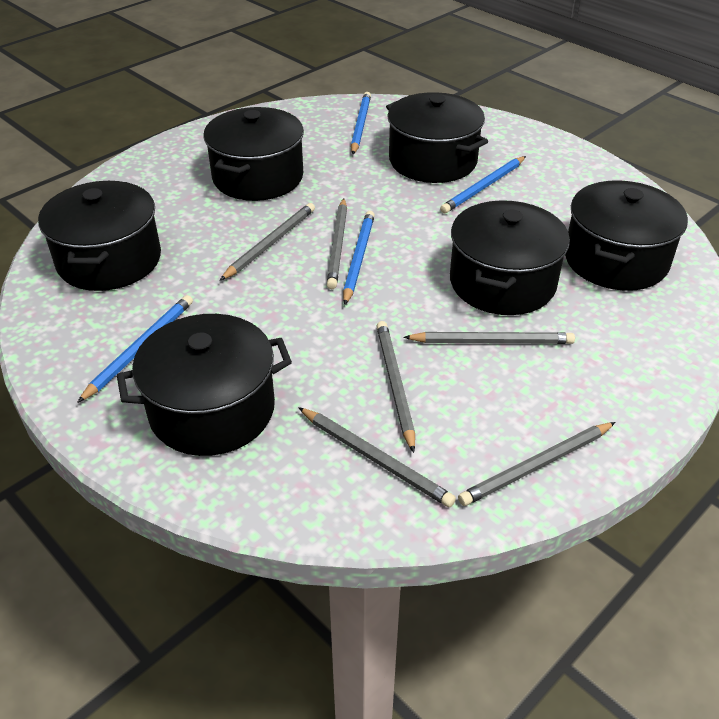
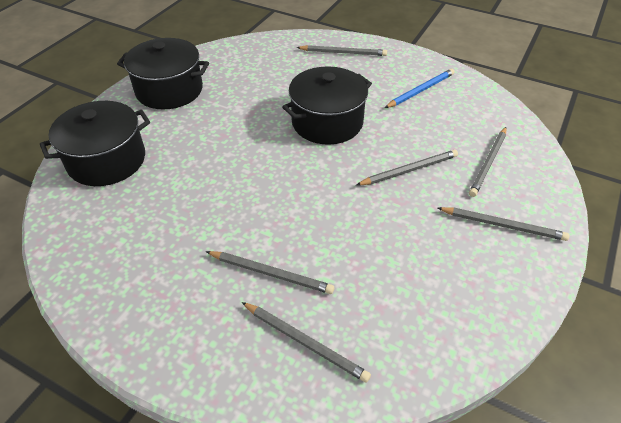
black pot: 6 -> 3
blue pencil: 4 -> 1

